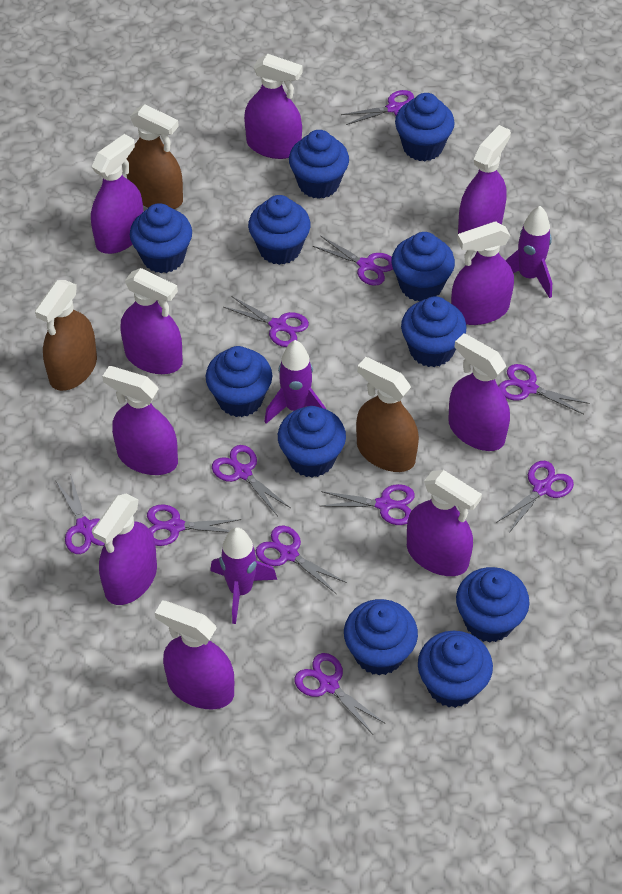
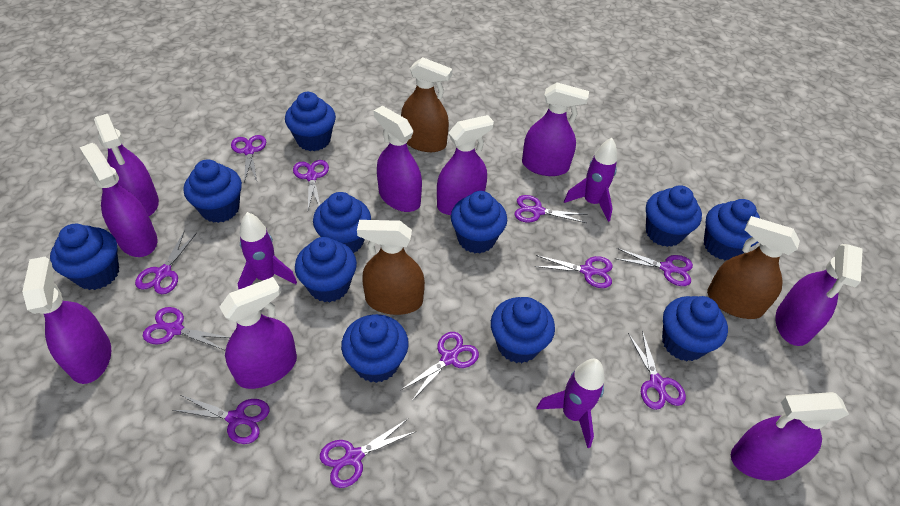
purple spray bottle: 10 -> 9

